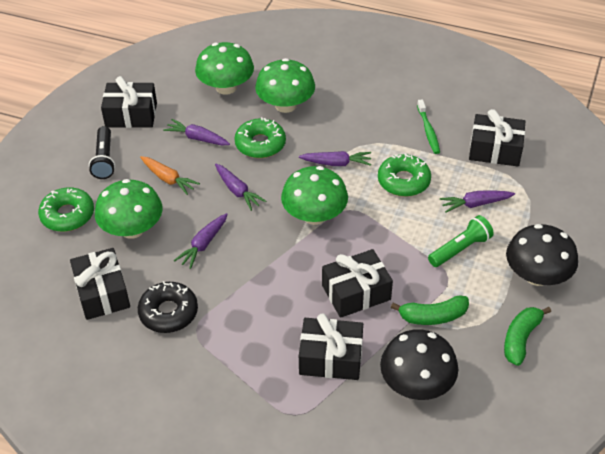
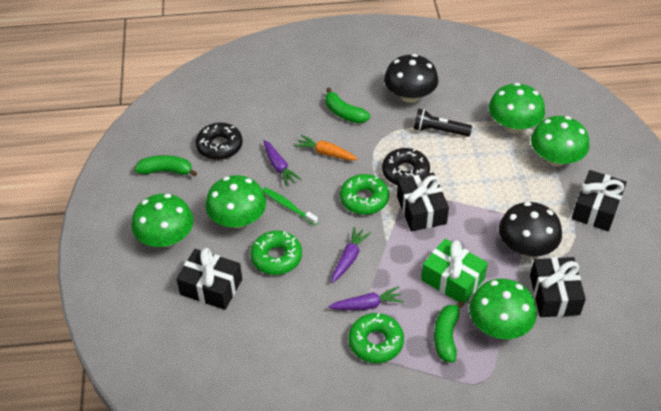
black donut: 1 -> 2
black gift: 5 -> 4
green banana: 2 -> 3
green flashlight: 1 -> 0
green gift: 0 -> 1
green mushroom: 4 -> 5
purple carrot: 5 -> 3

